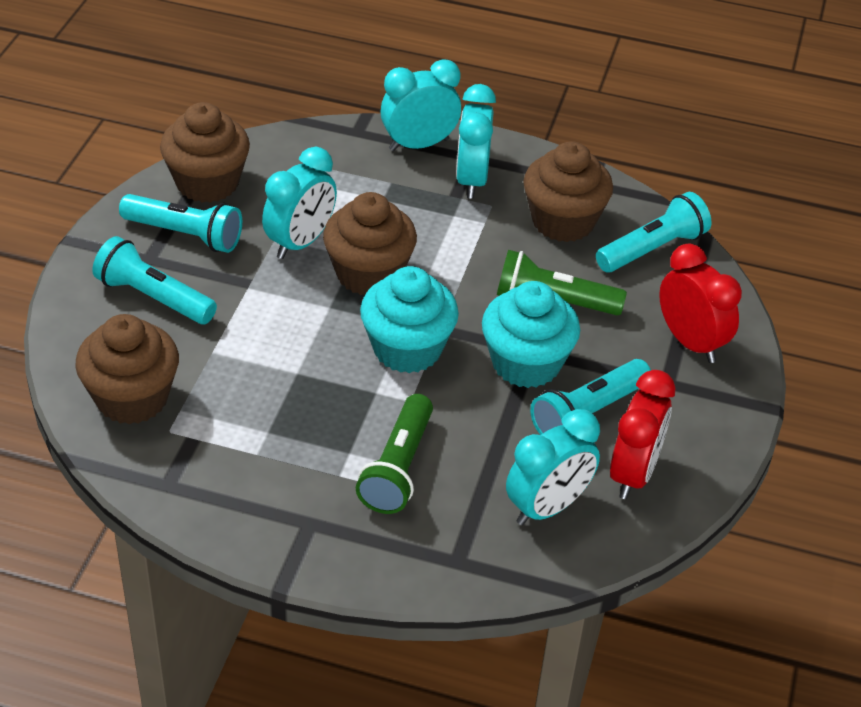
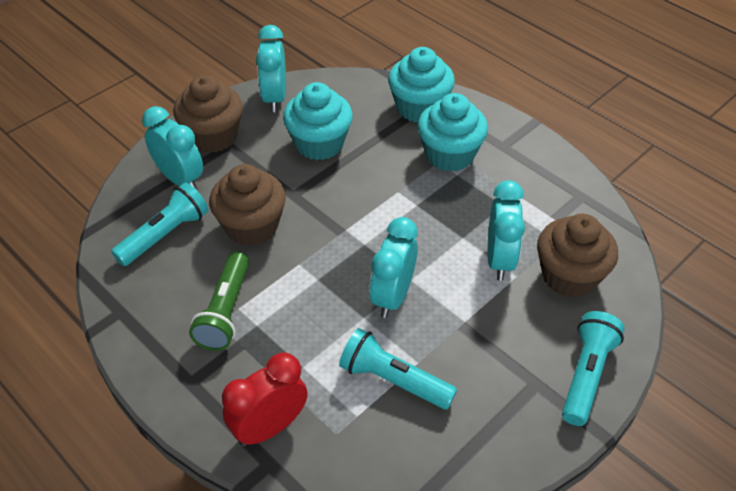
brown cupcake: 4 -> 3
green flashlight: 2 -> 1
red clock: 2 -> 1
turquoise cupcake: 2 -> 3
turquoise flashlight: 4 -> 3

